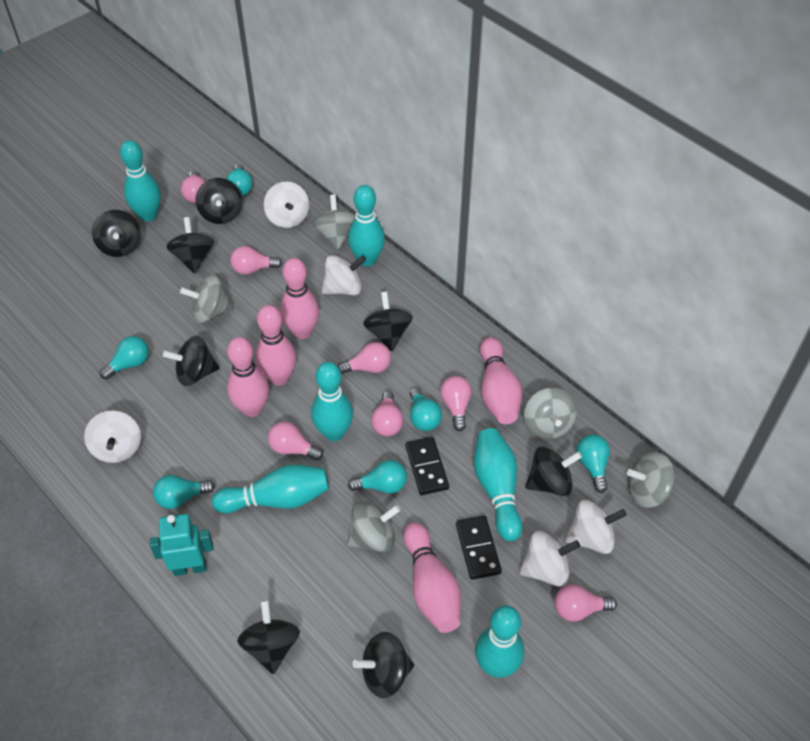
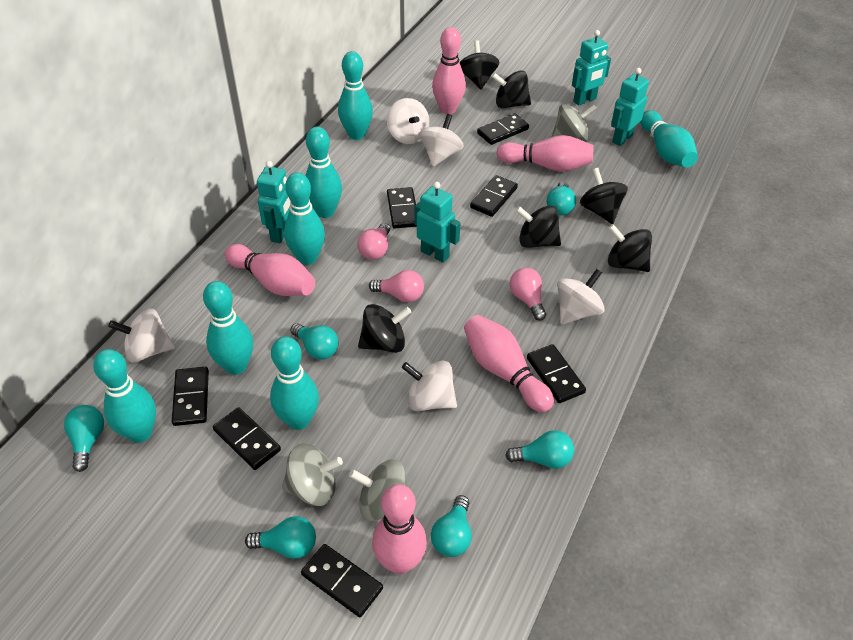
black domino: 2 -> 7
black spinning top: 8 -> 6
grey spinning top: 5 -> 3
pink light bulb: 7 -> 3
turquoise bowling pin: 6 -> 7
turquoise robot: 1 -> 4

